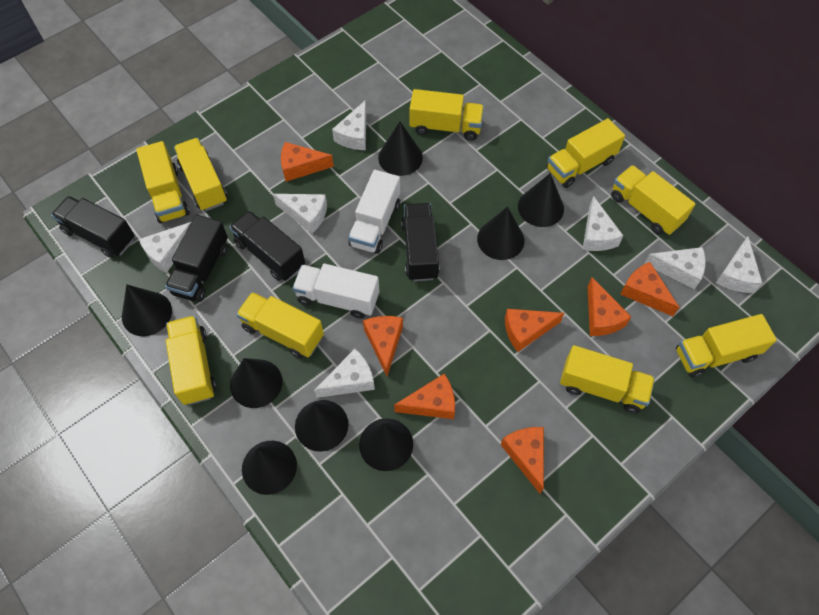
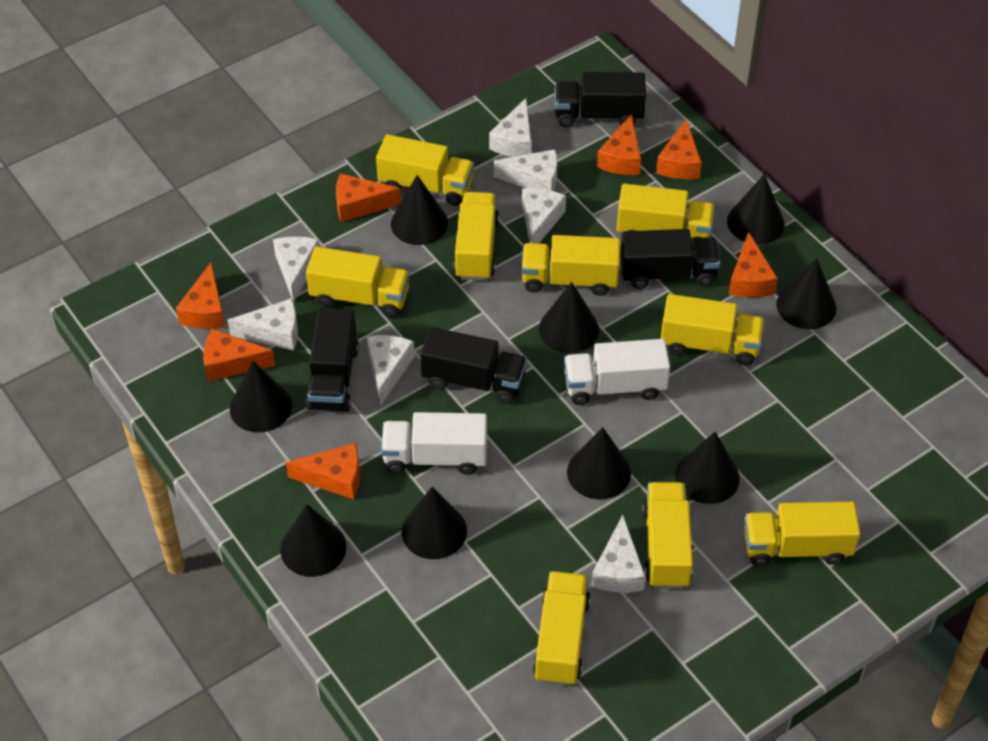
black cone: 8 -> 9

